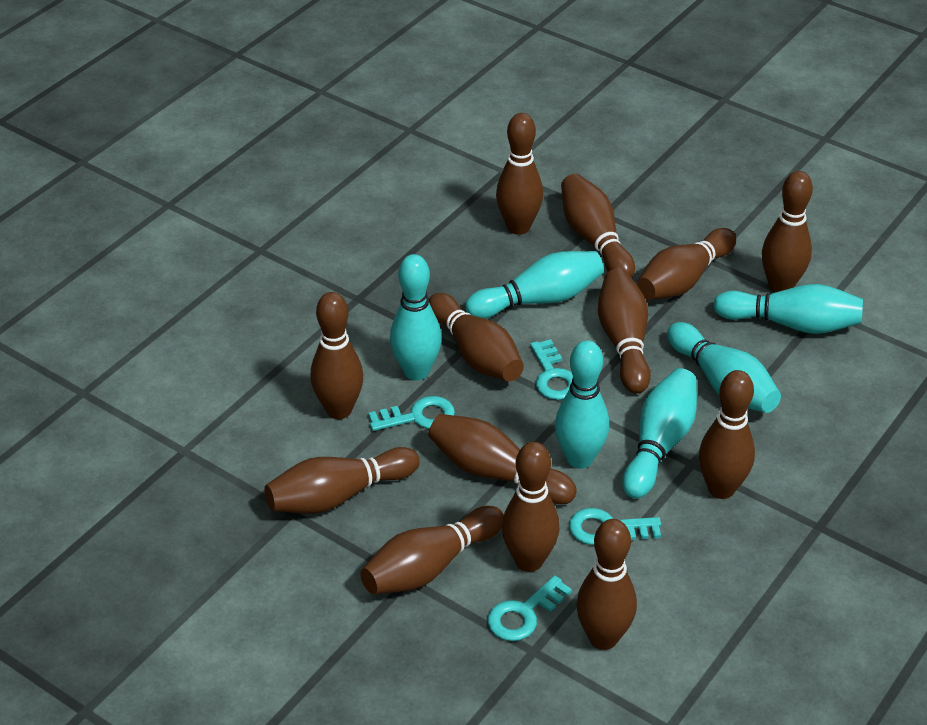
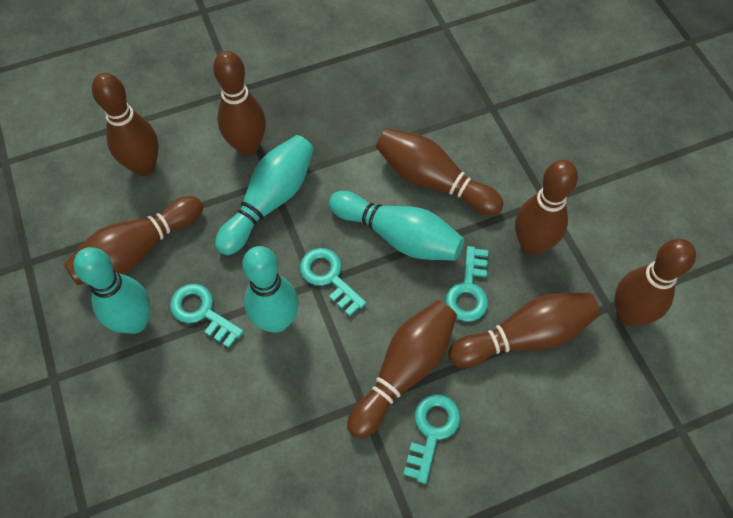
brown bowling pin: 13 -> 8
turquoise bowling pin: 6 -> 4

